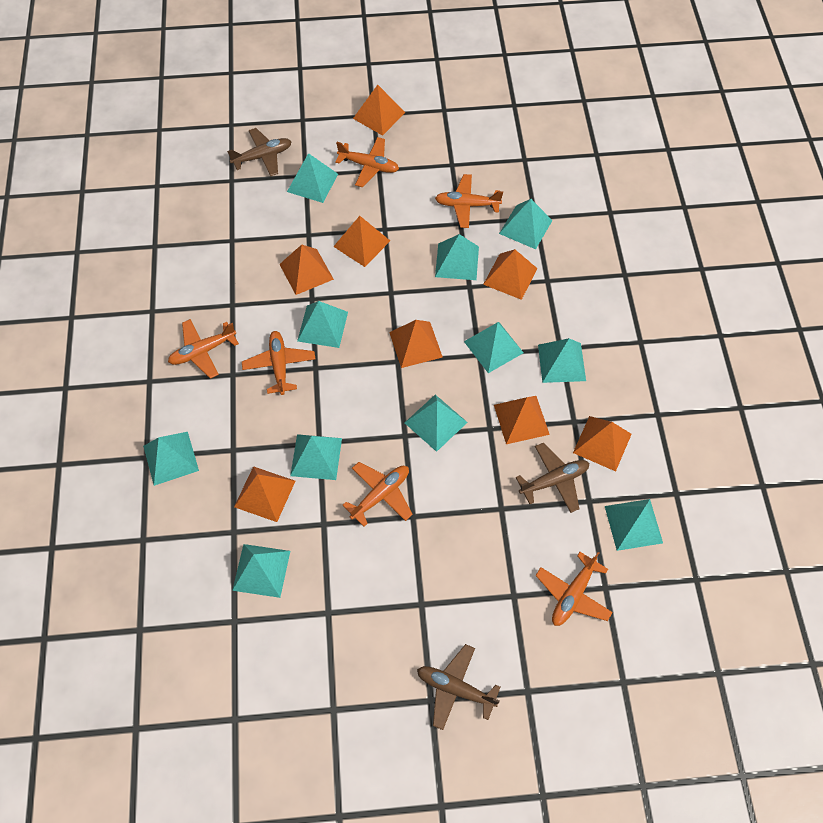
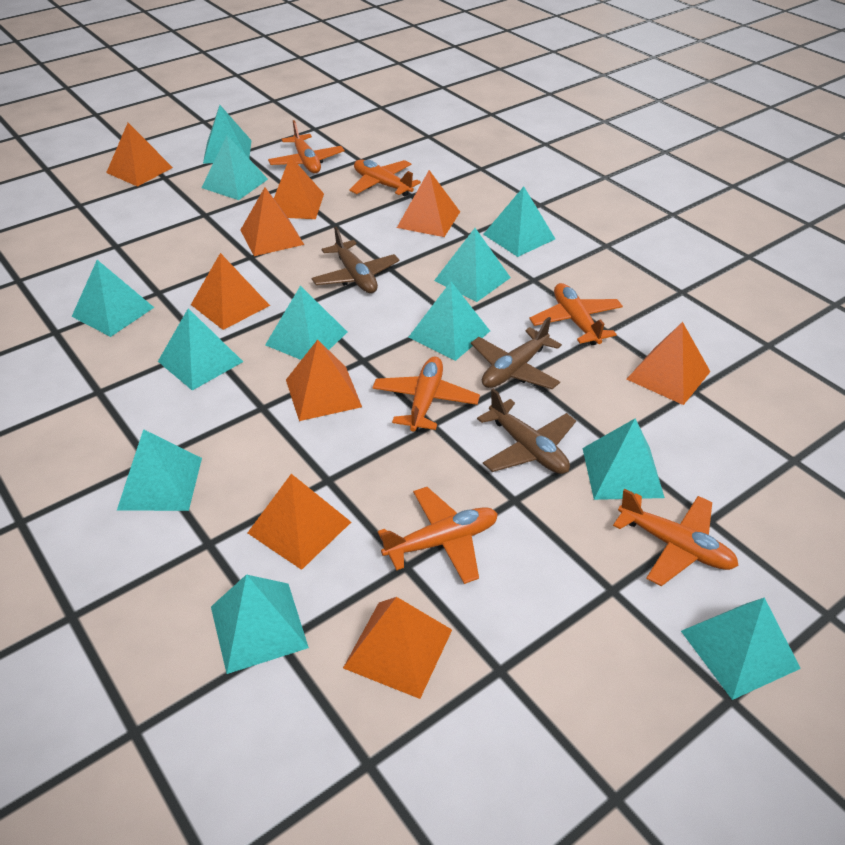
orange pyramid: 8 -> 9
turquoise pyramid: 11 -> 12

